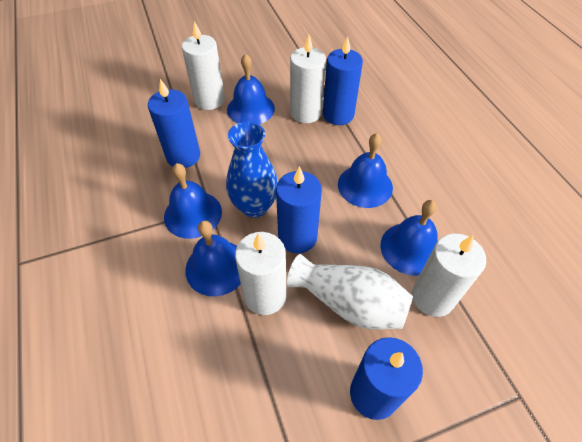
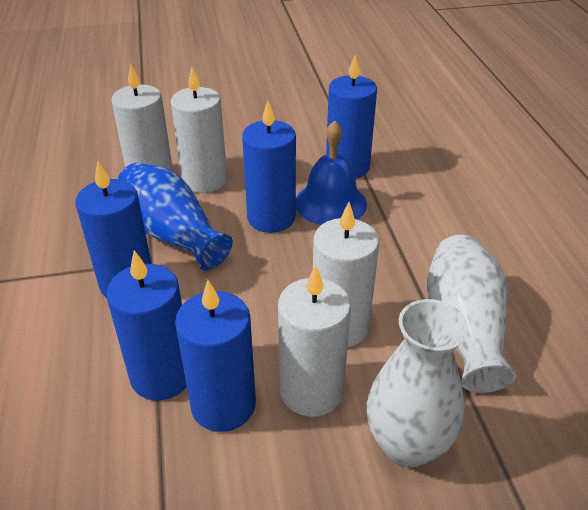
blue bell: 5 -> 1
blue candle: 4 -> 5
white vase: 1 -> 2

